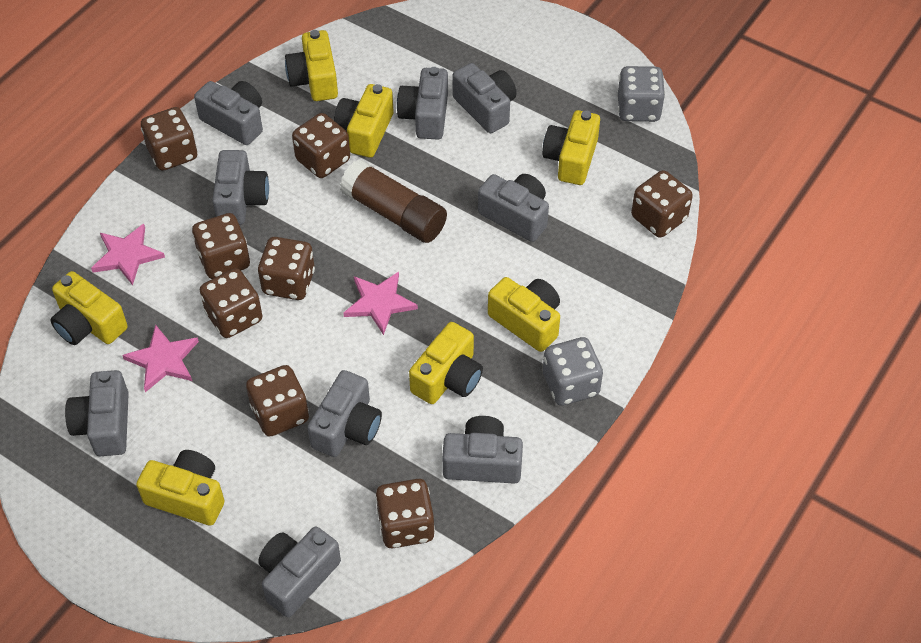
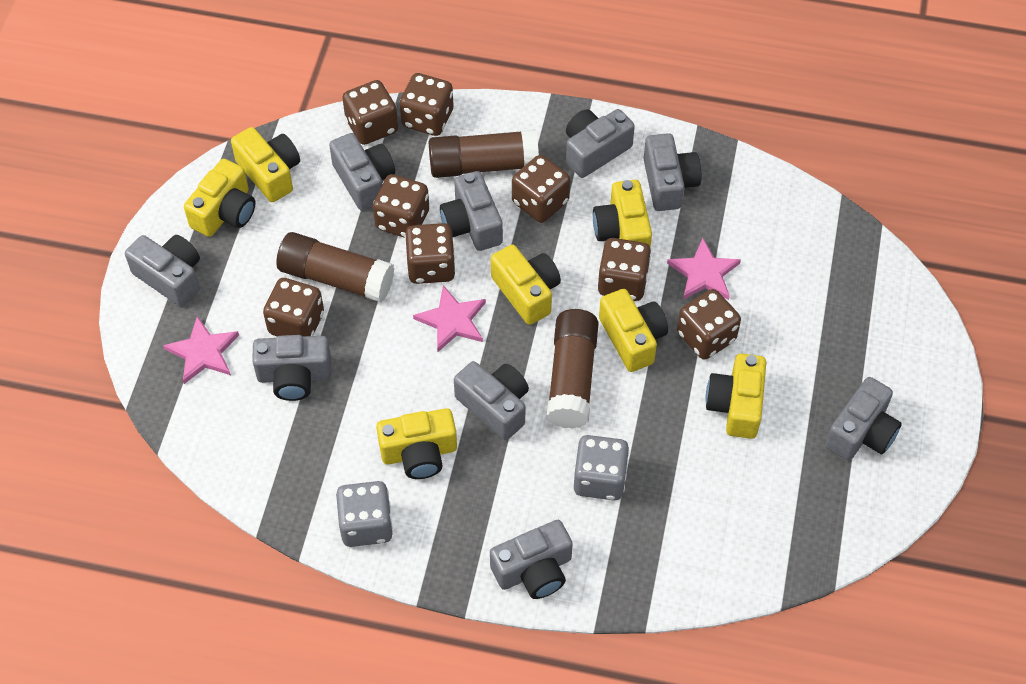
brown glue stick: 1 -> 3

